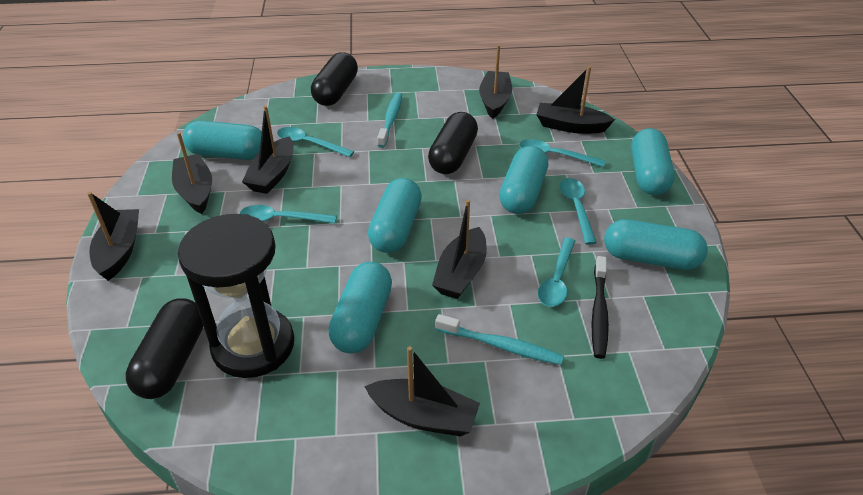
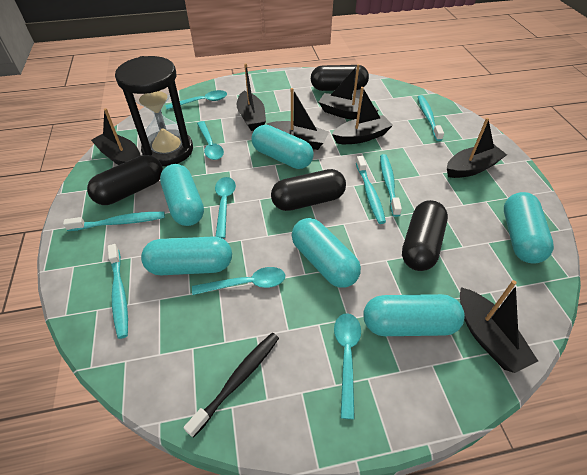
black capsule: 3 -> 4
turquoise toothbrush: 2 -> 5

